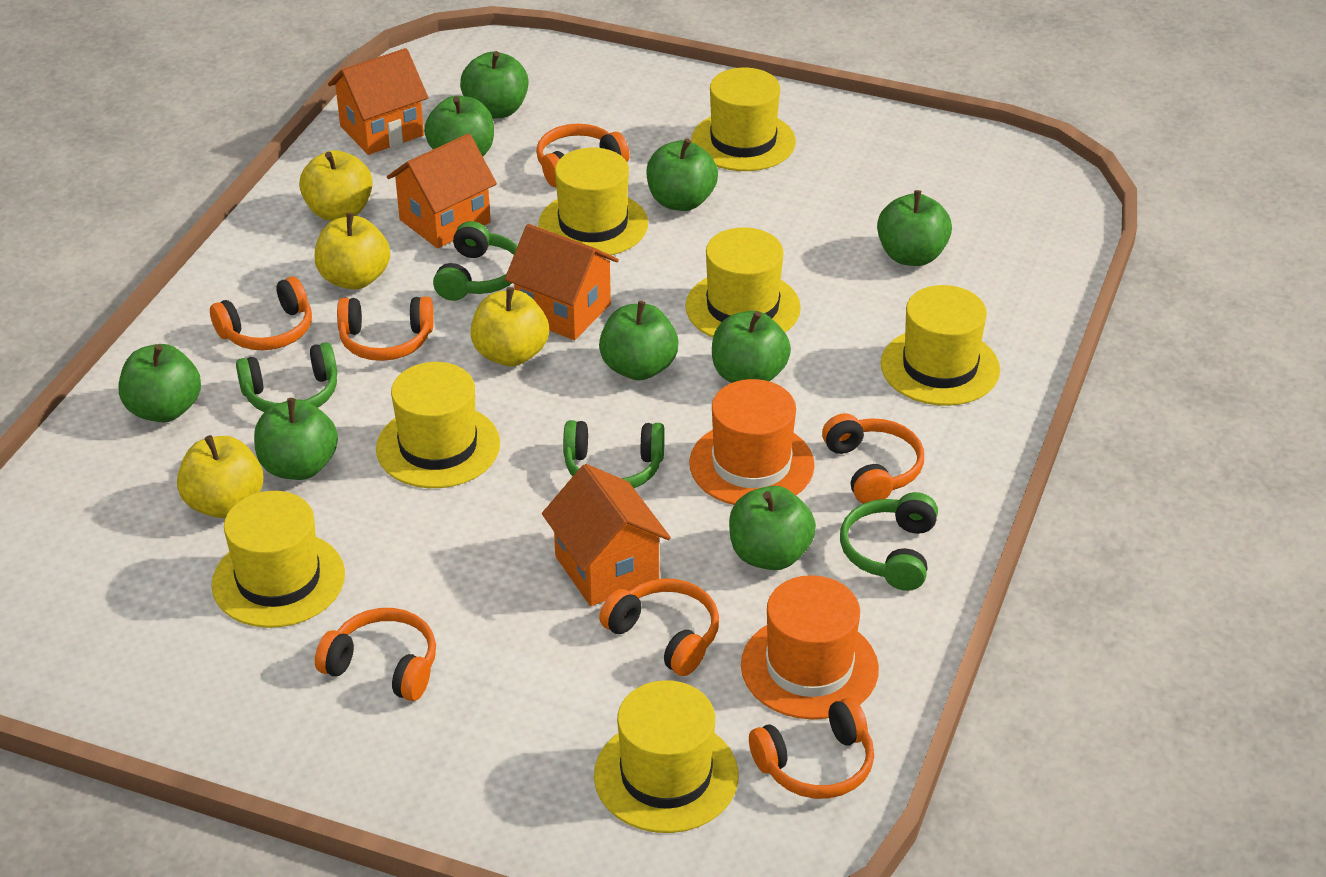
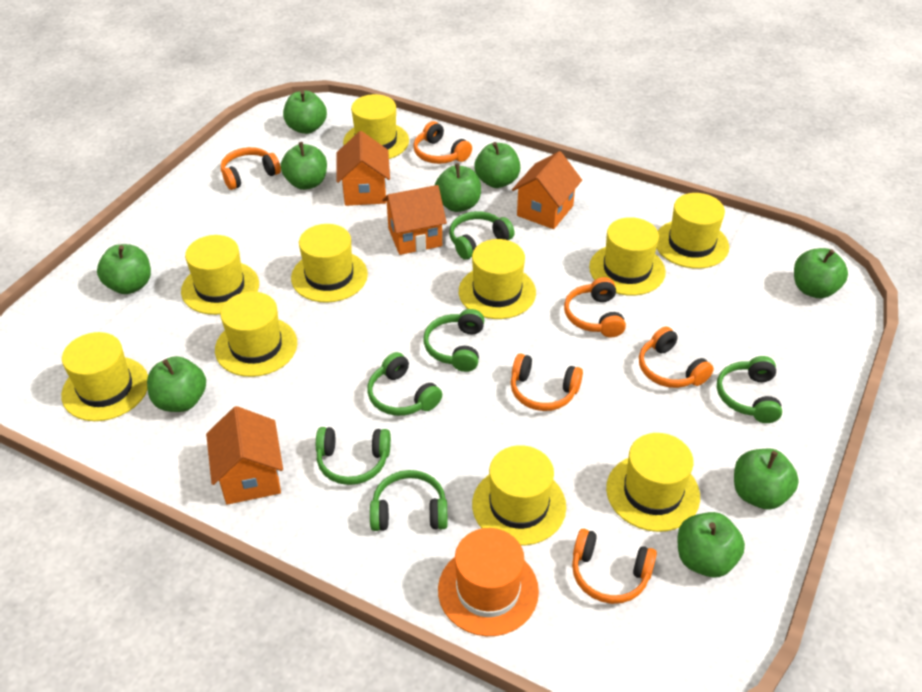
green headphones: 4 -> 6
orange hat: 2 -> 1
orange headphones: 7 -> 6
yellow apple: 4 -> 0
yellow hat: 7 -> 10

